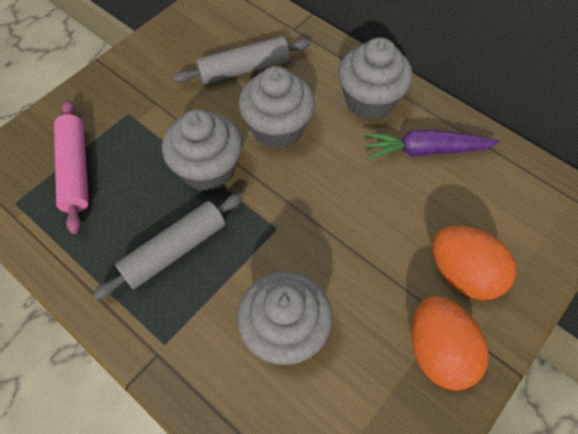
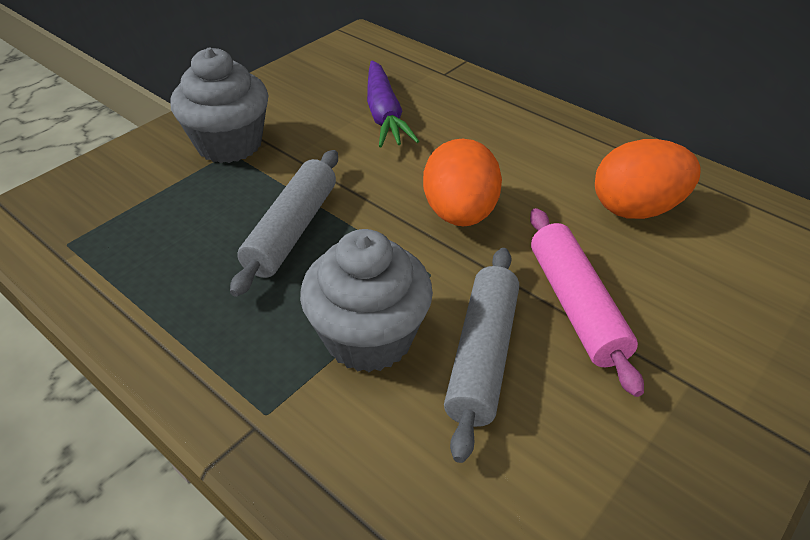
grey cupcake: 4 -> 2

